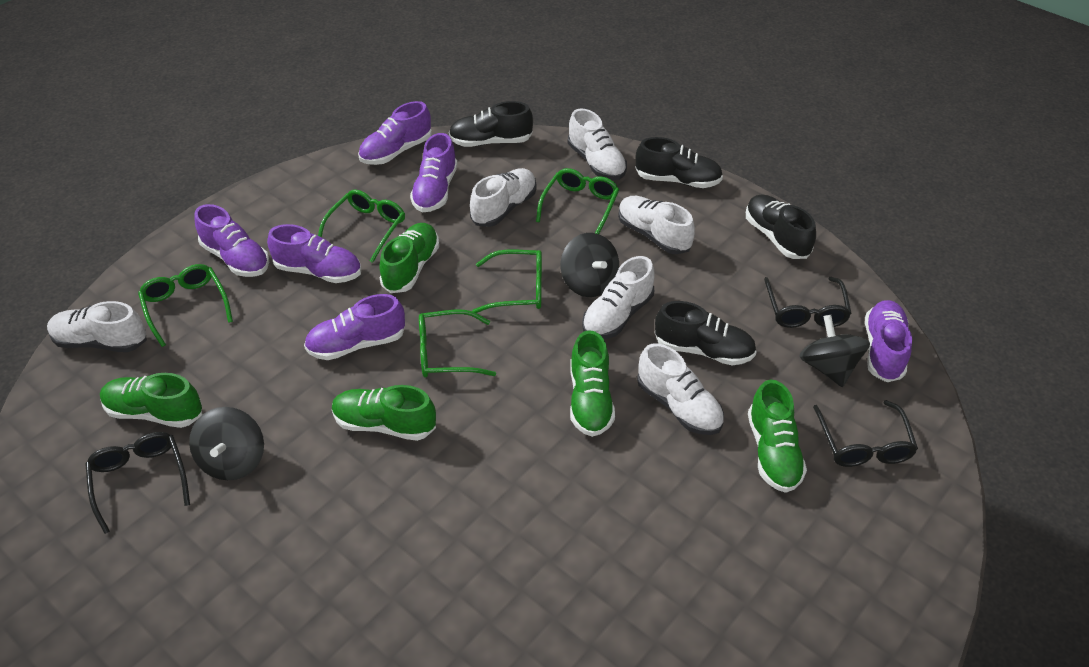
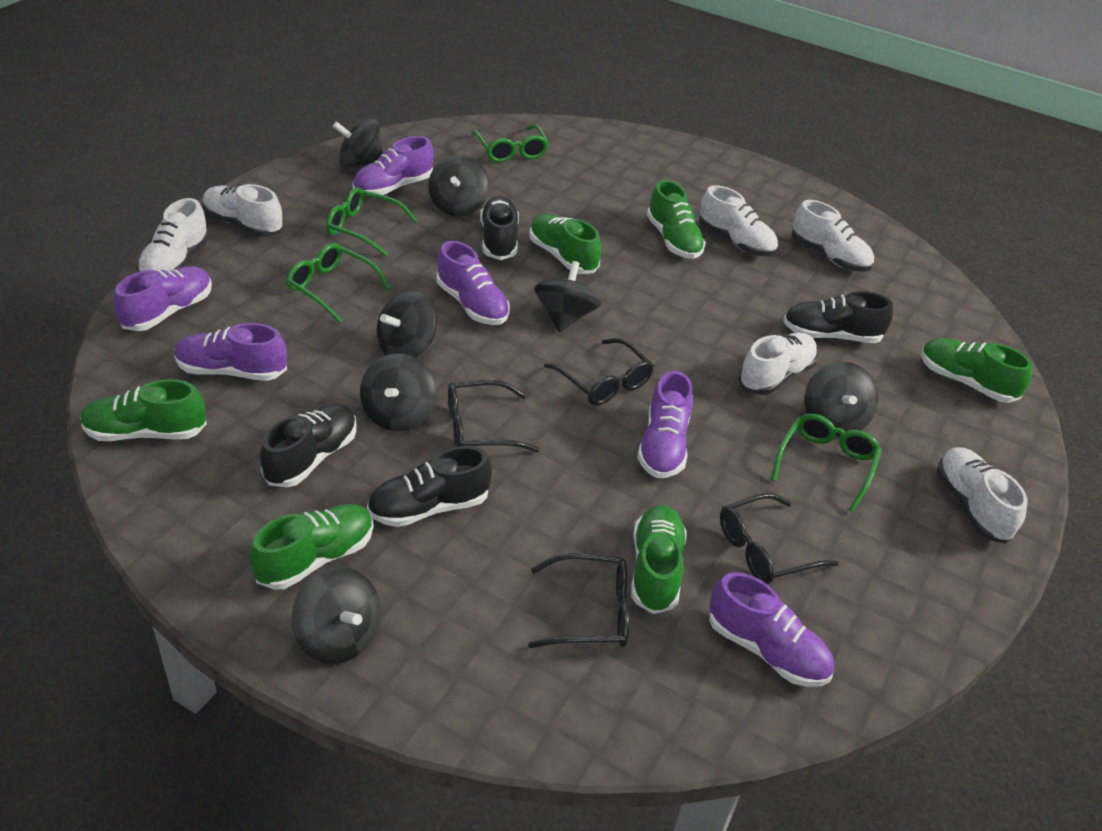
black glasses: 3 -> 4
black spinning top: 3 -> 7
green glasses: 5 -> 4
green shoe: 5 -> 6

